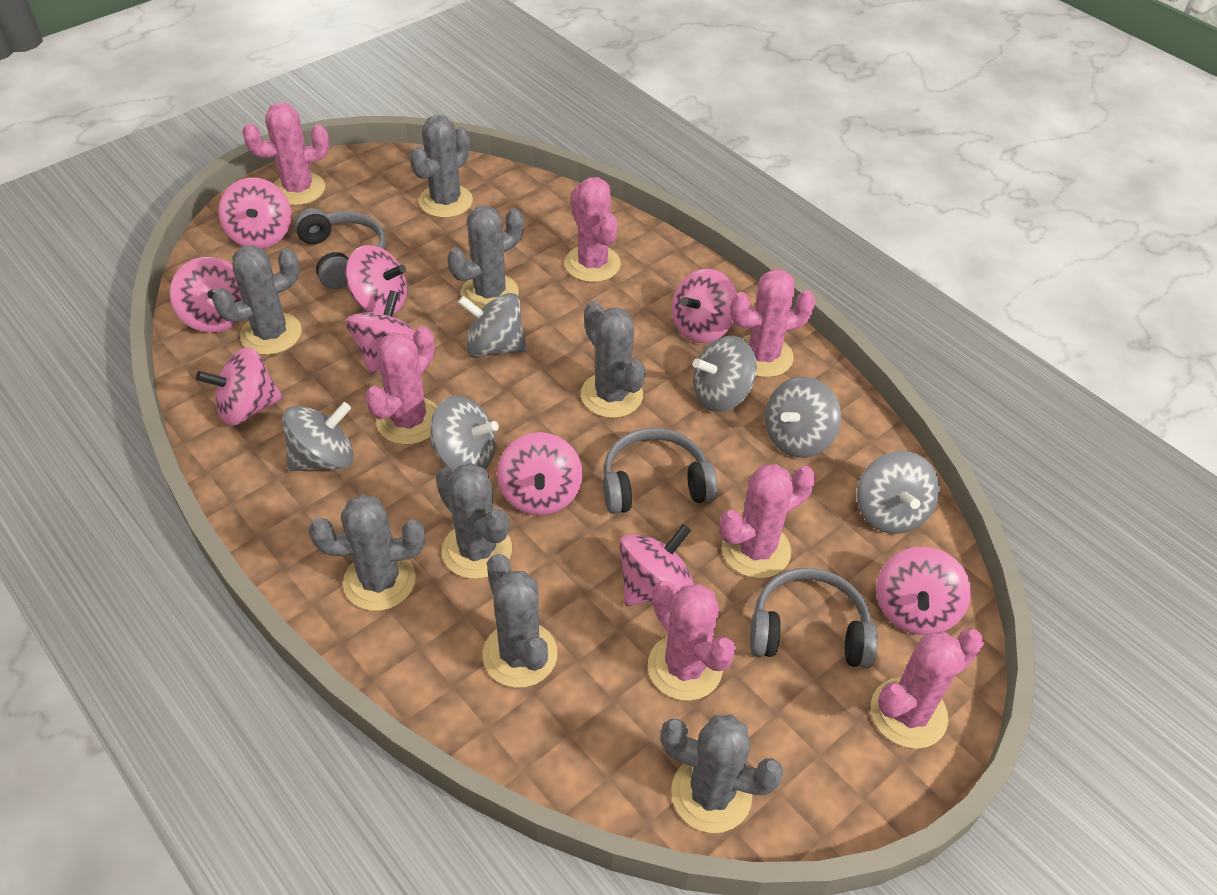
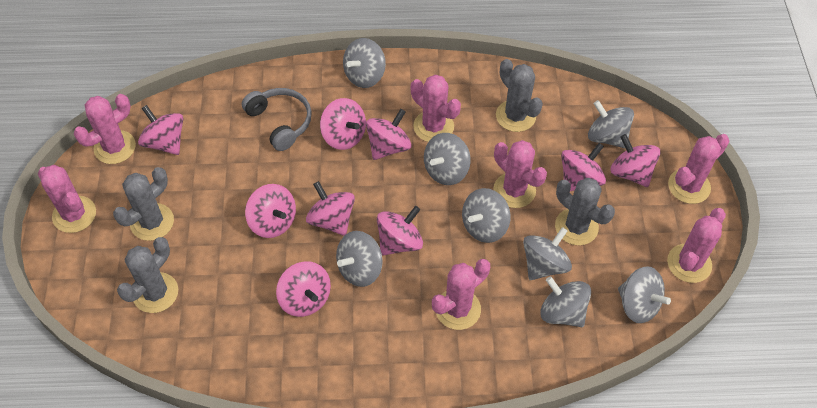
grey cactus: 8 -> 4
grey headphones: 3 -> 1
grey spinning top: 6 -> 8

